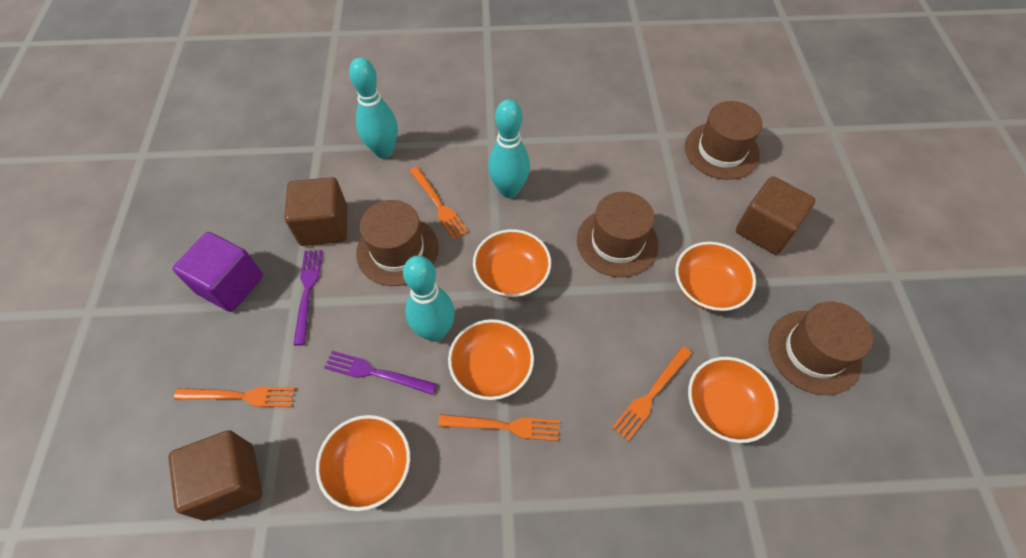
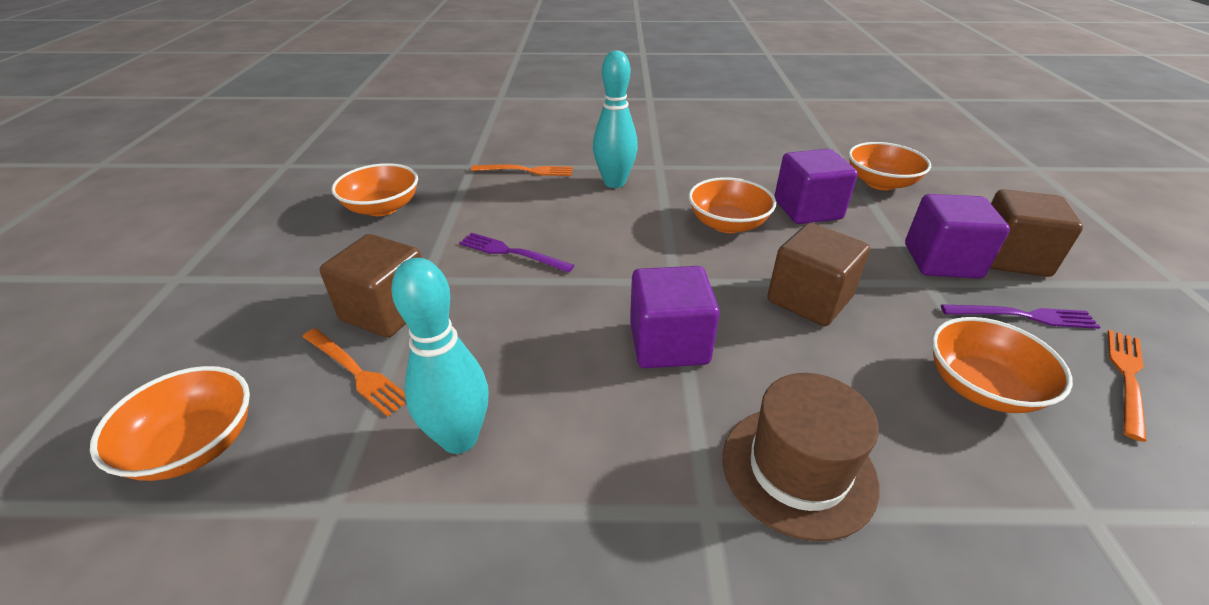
brown hat: 4 -> 1
orange fork: 4 -> 3
purple cube: 1 -> 3
turquoise bowling pin: 3 -> 2

